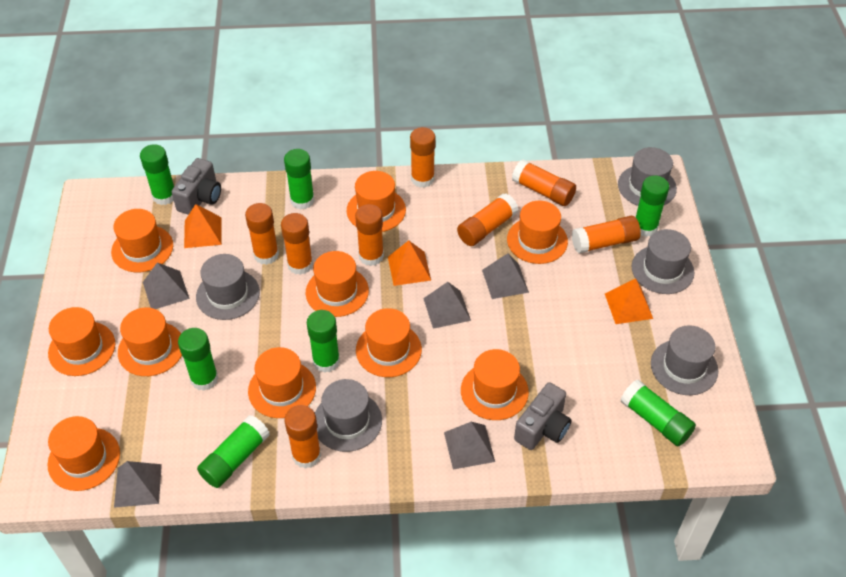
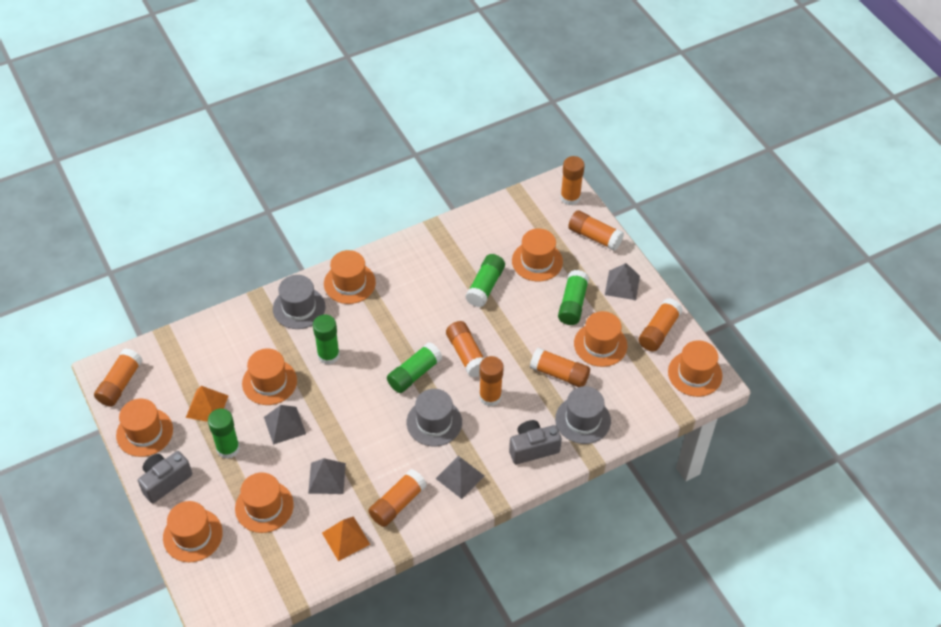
green glue stick: 7 -> 5
grey hat: 5 -> 3
grey pyramid: 5 -> 4
orange hat: 10 -> 8
orange pyramid: 3 -> 2

